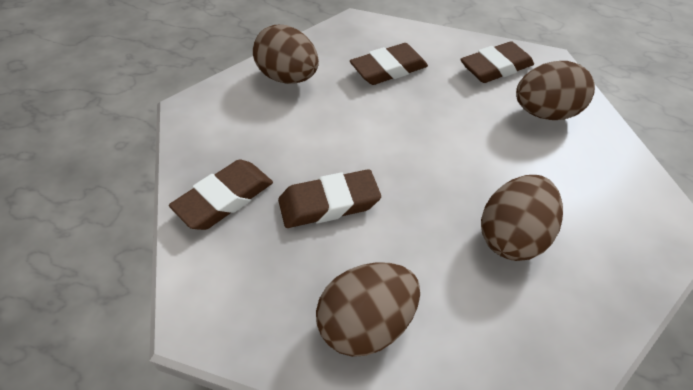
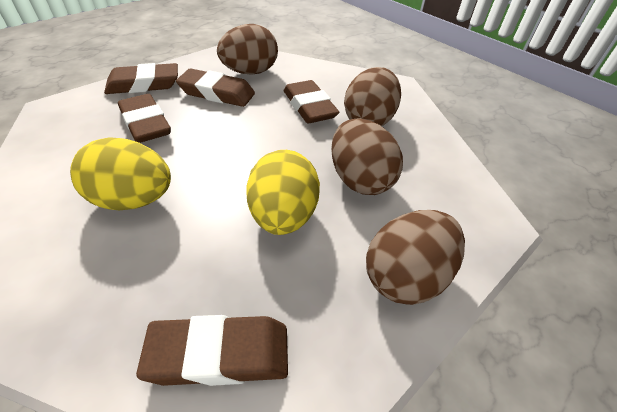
brown eraser: 4 -> 5
yellow egg: 0 -> 2

